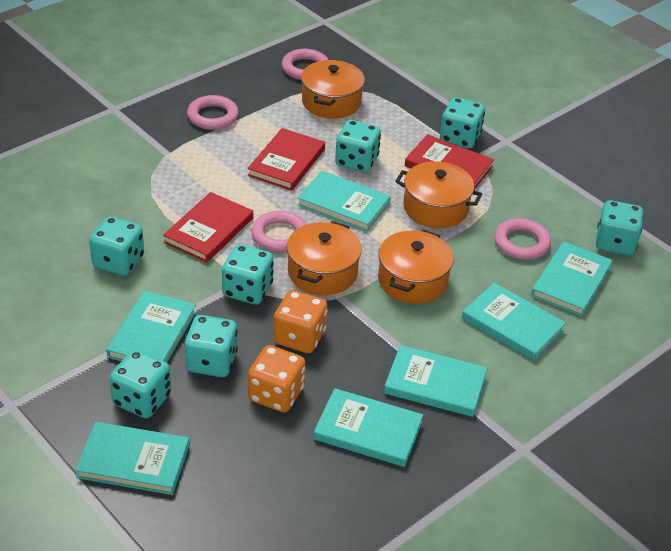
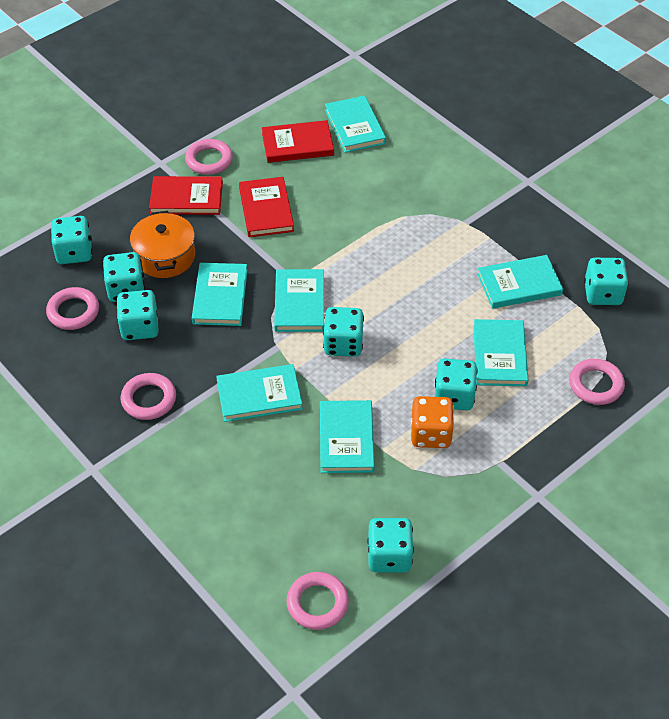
orange dice: 2 -> 1
orange pot: 4 -> 1
pink ring: 4 -> 5

